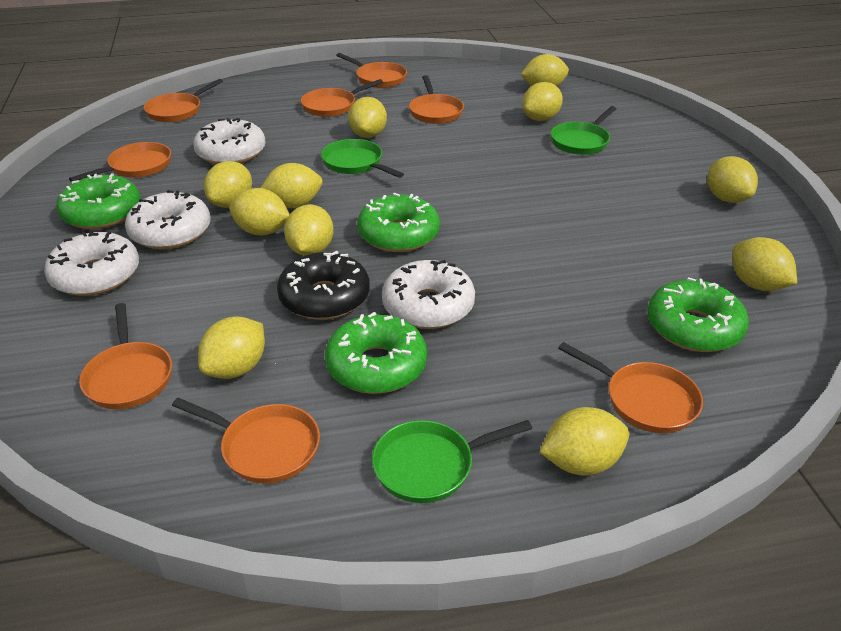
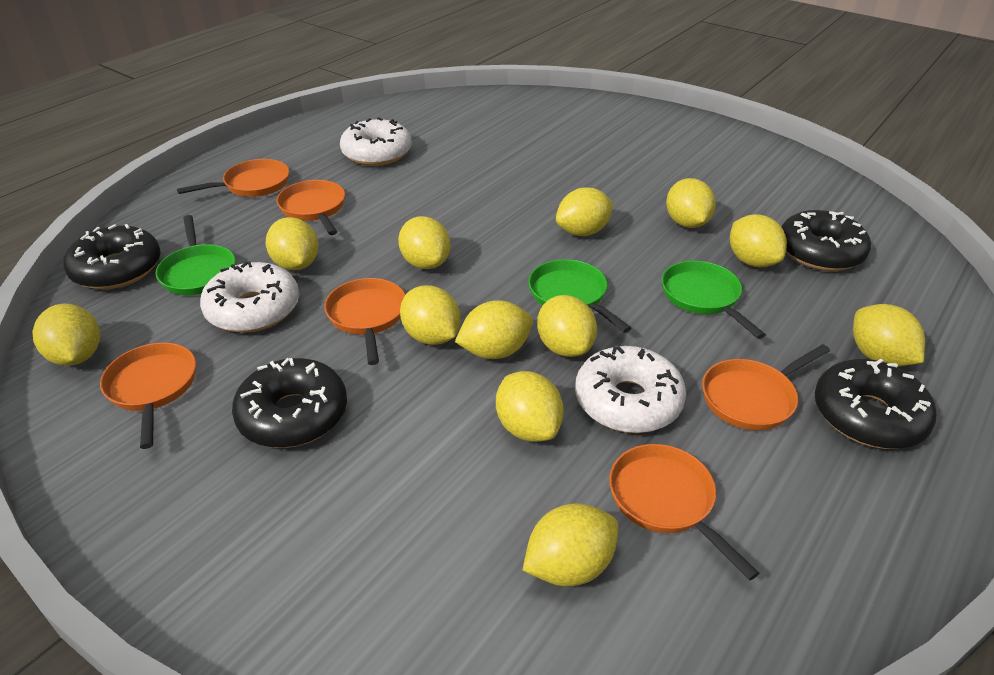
black donut: 1 -> 4
green donut: 4 -> 0
orange pan: 8 -> 6
white donut: 4 -> 3
yellow lemon: 11 -> 12

